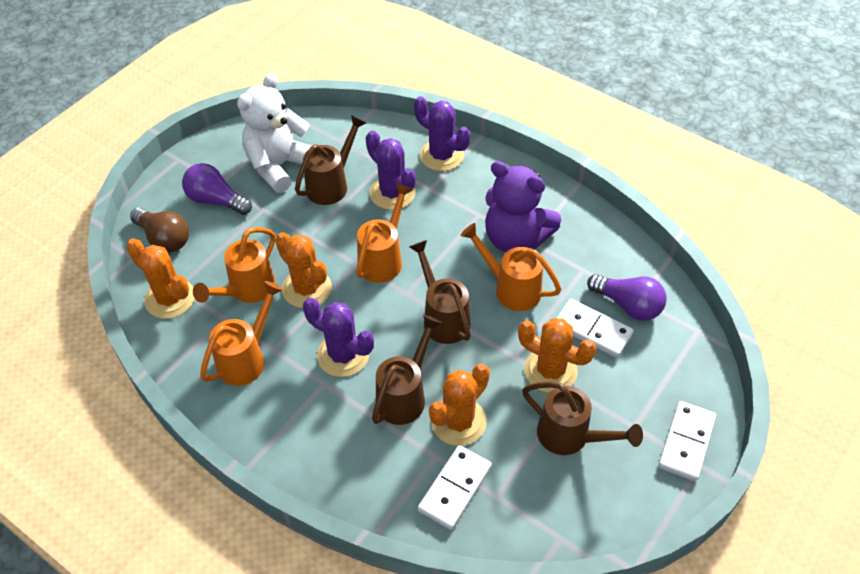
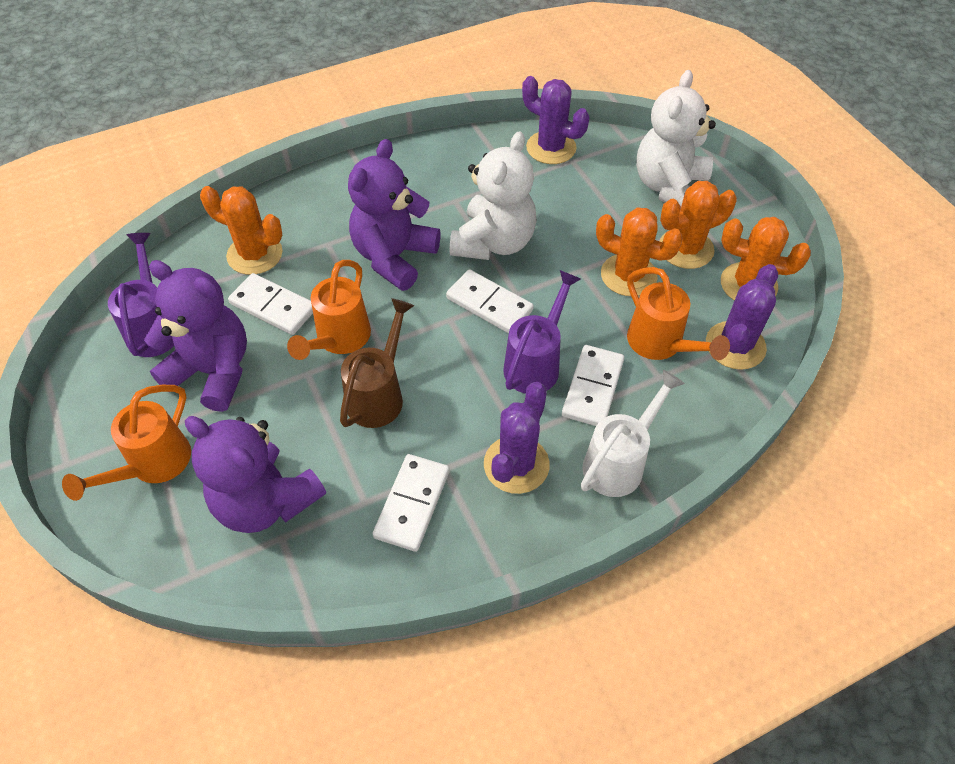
brown light bulb: 1 -> 0
brown watering can: 4 -> 1
orange watering can: 4 -> 3
purple light bulb: 2 -> 0
purple teddy bear: 1 -> 3
purple watering can: 0 -> 2
white domino: 3 -> 4
white teddy bear: 1 -> 2
white watering can: 0 -> 1

